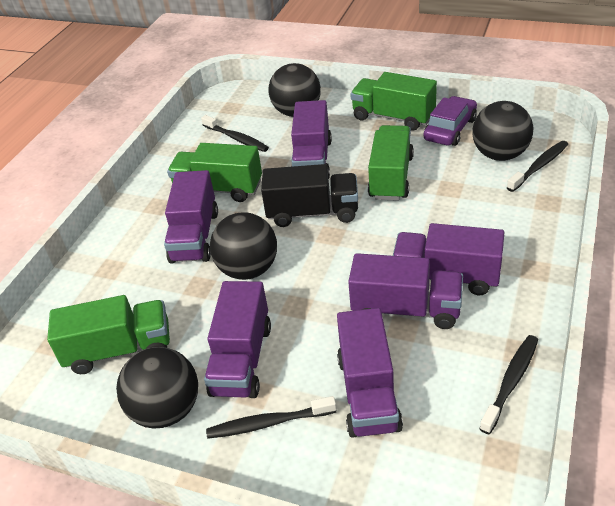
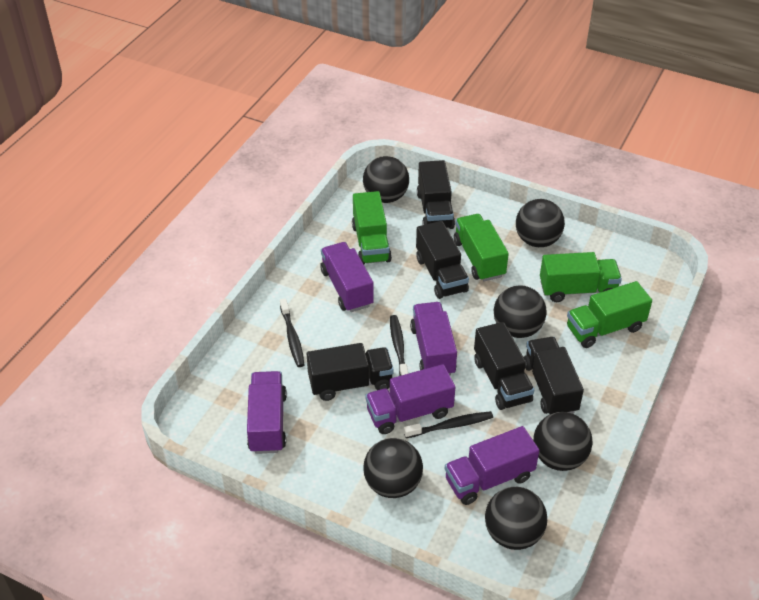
black ball: 4 -> 6
black toothbrush: 4 -> 3
black truck: 1 -> 5
purple car: 1 -> 0
purple truck: 6 -> 5

